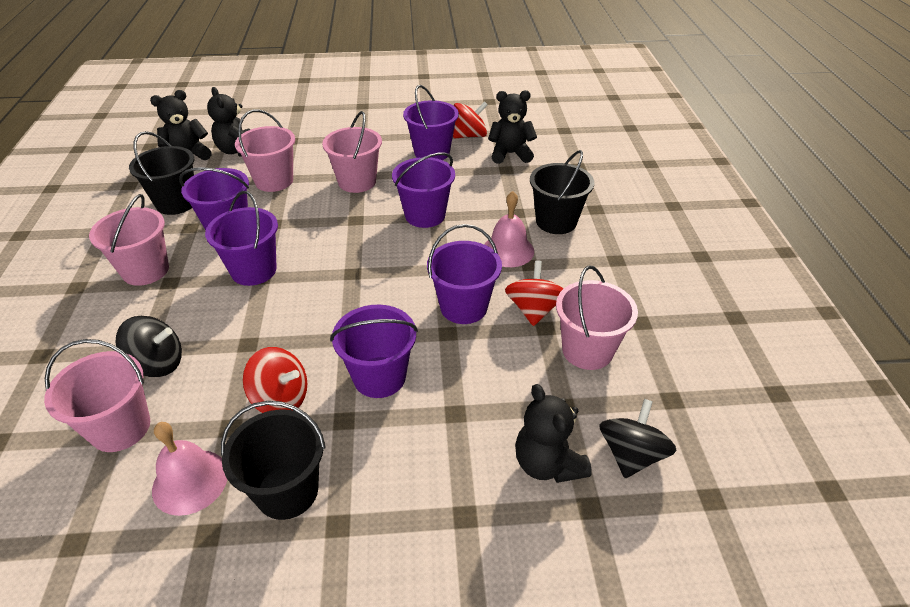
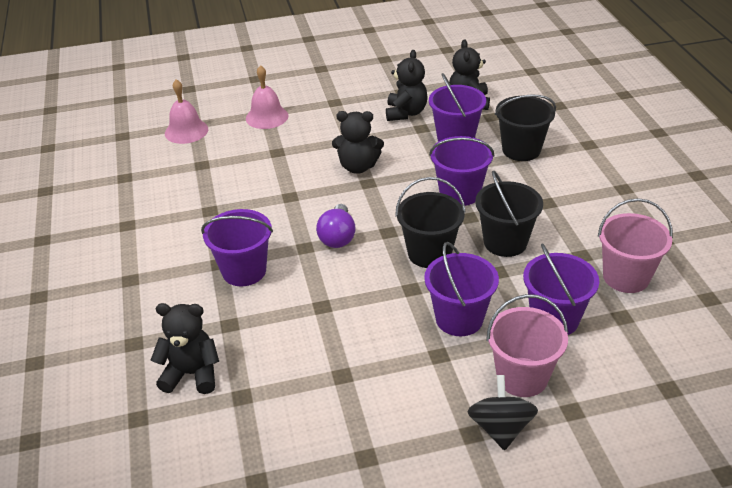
black spinning top: 2 -> 1
pink bucket: 5 -> 2
purple bucket: 6 -> 5
purple light bulb: 0 -> 1
red spinning top: 3 -> 0

